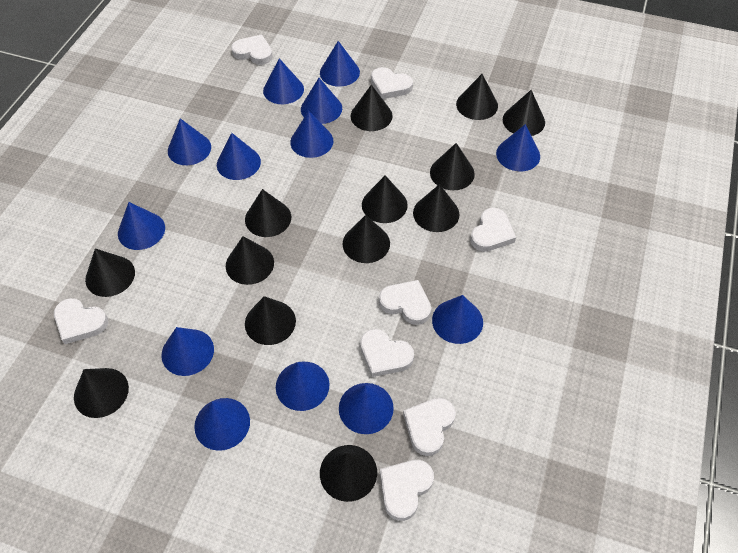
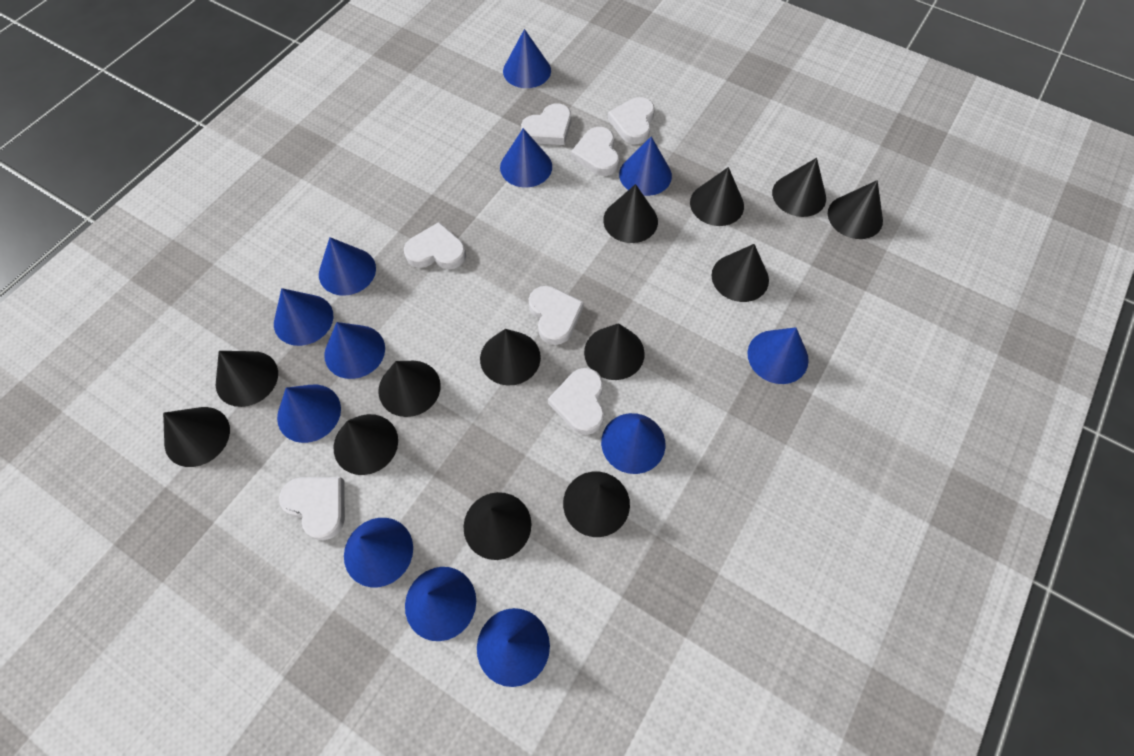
blue cone: 13 -> 12
white heart: 8 -> 7

